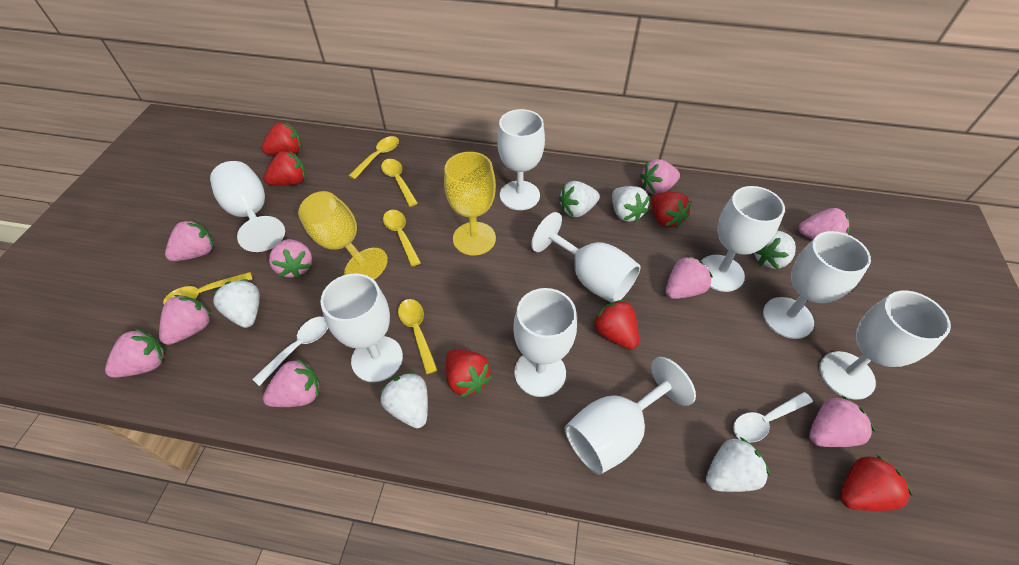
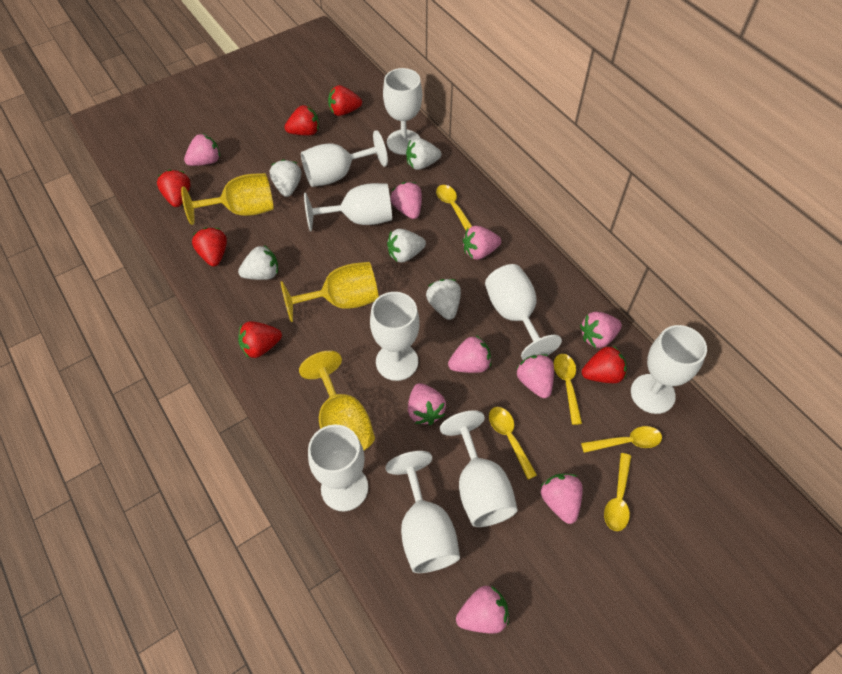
white spoon: 2 -> 0
white strawberry: 6 -> 5
yellow goblet: 2 -> 3

